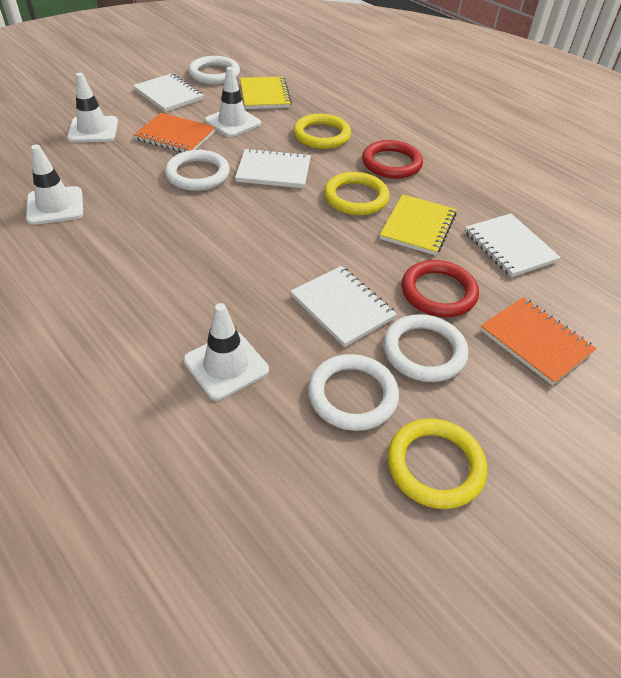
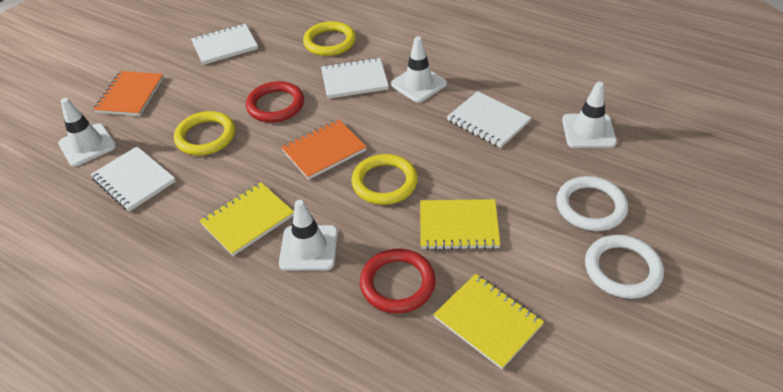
white ring: 4 -> 2
yellow notebook: 2 -> 3

